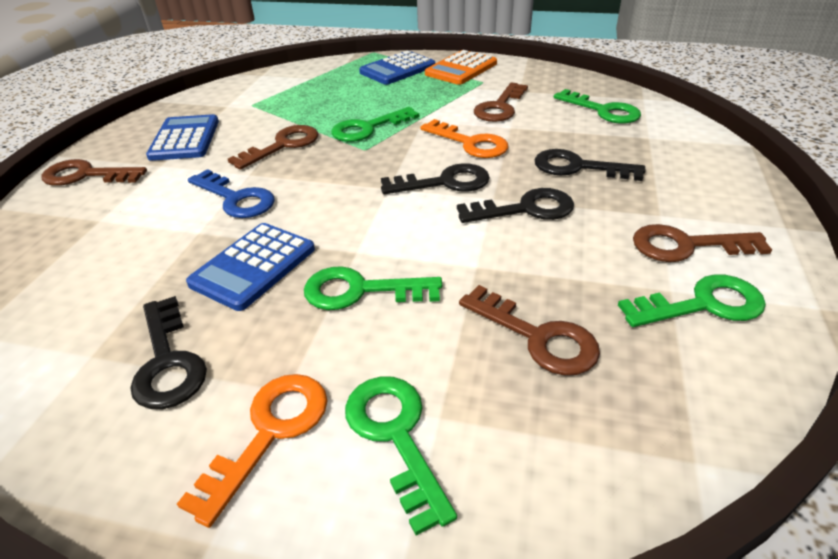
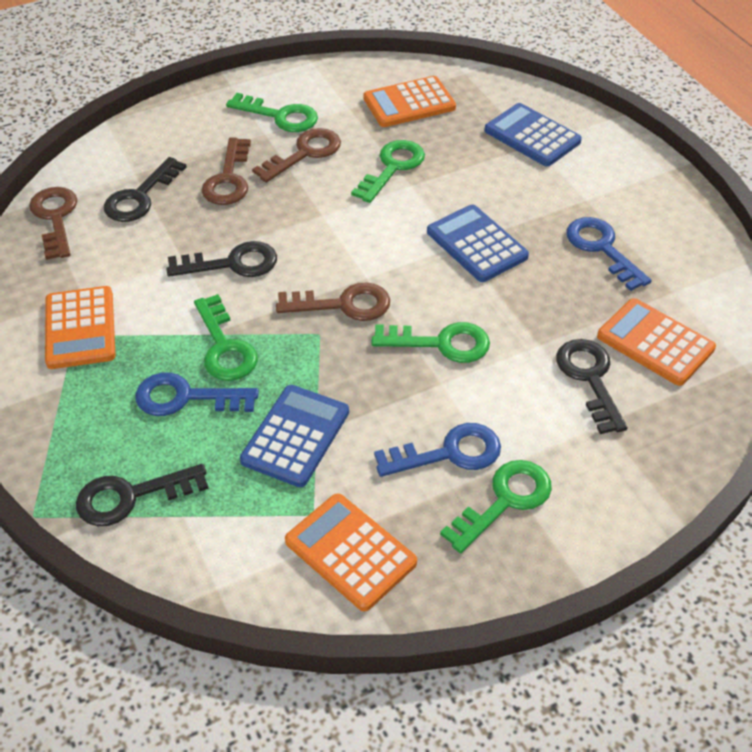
blue key: 1 -> 3
brown key: 5 -> 4
orange calculator: 1 -> 4
orange key: 2 -> 0

